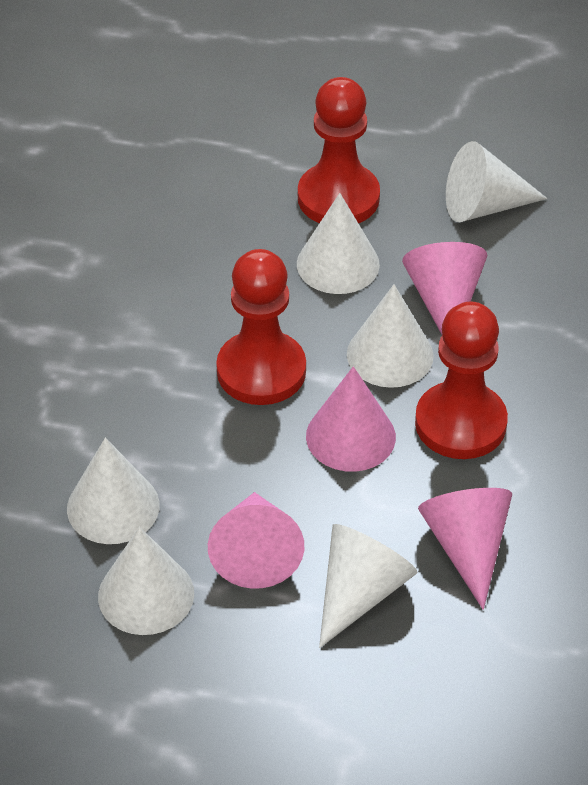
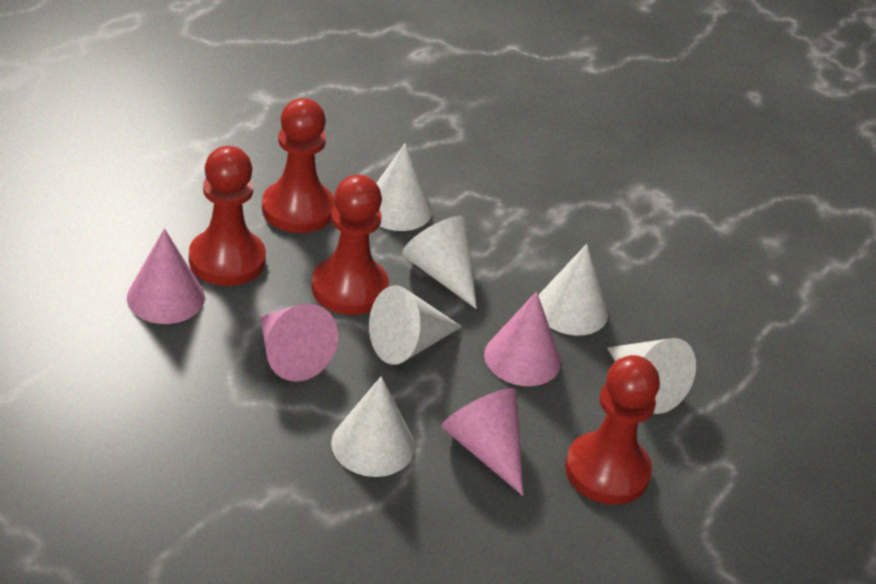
red pawn: 3 -> 4

